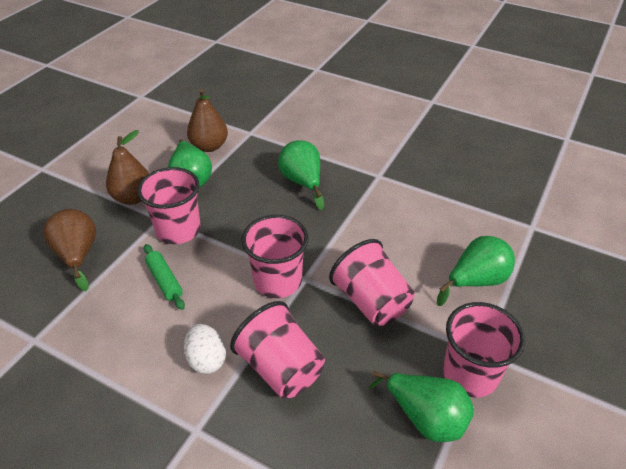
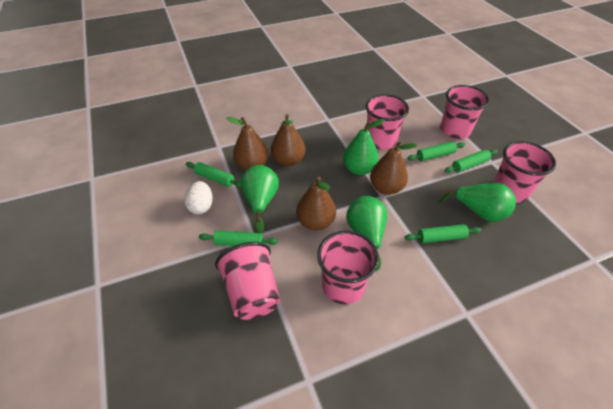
brown pear: 3 -> 4
green rolling pin: 1 -> 5

